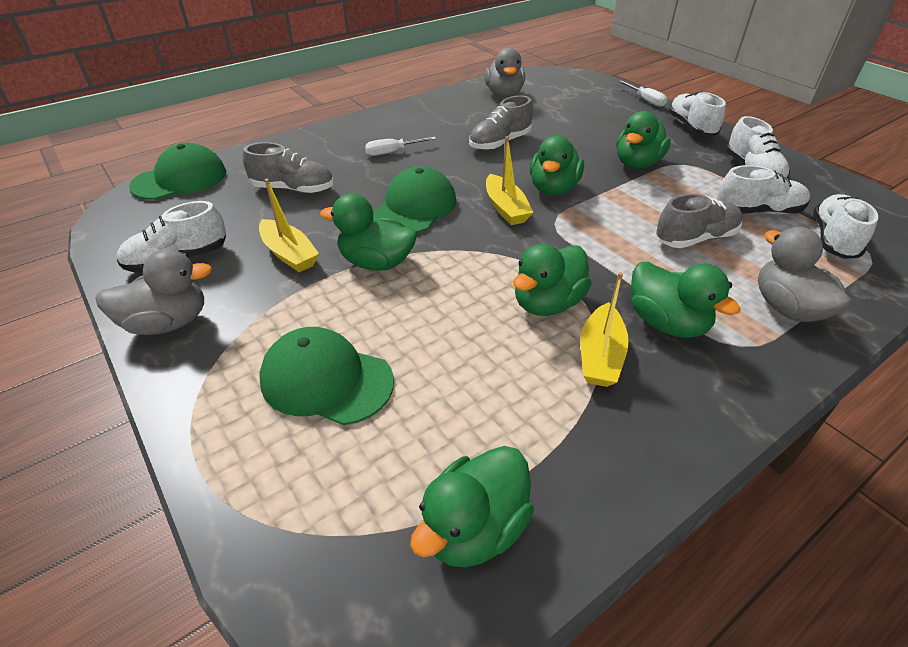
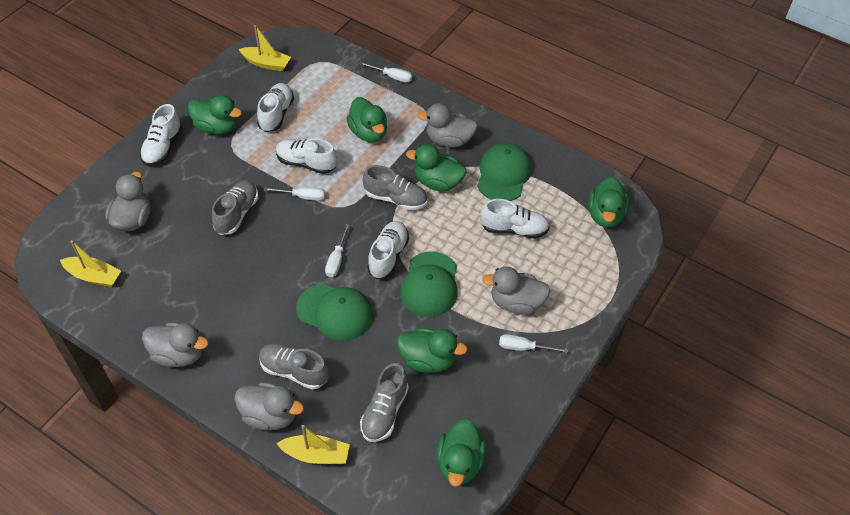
grey duck: 3 -> 5
grey shoe: 3 -> 4
white screwdriver: 2 -> 4

